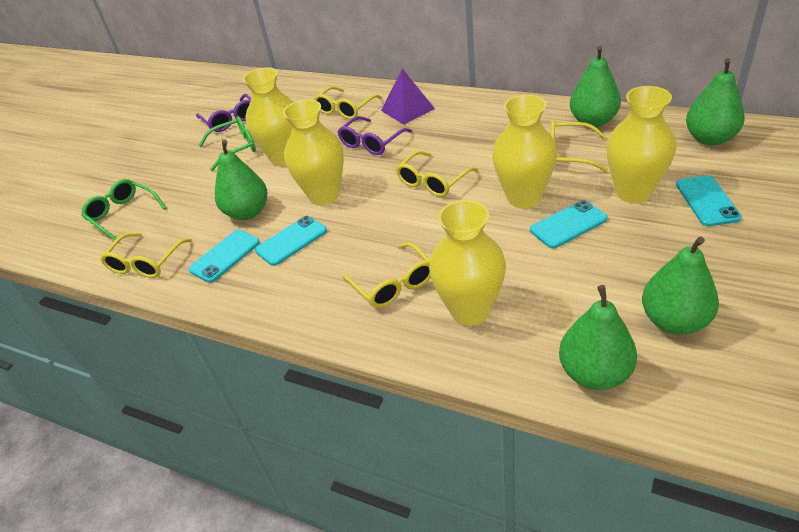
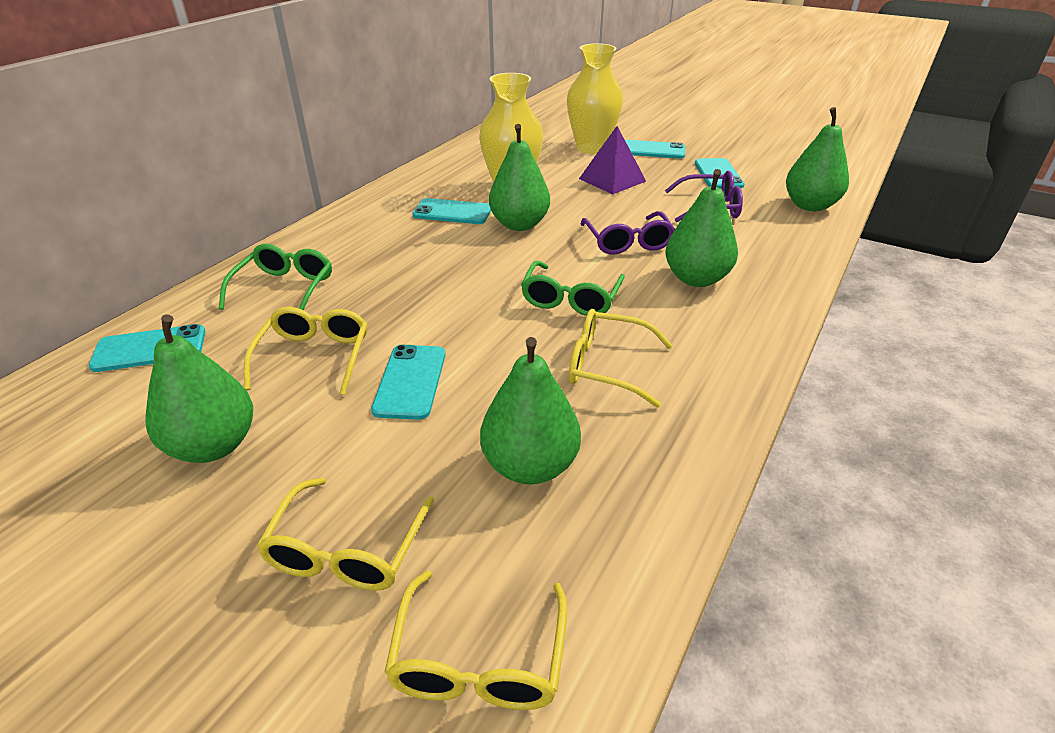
turquoise phone: 4 -> 5
yellow glasses: 5 -> 4
yellow vase: 5 -> 2

